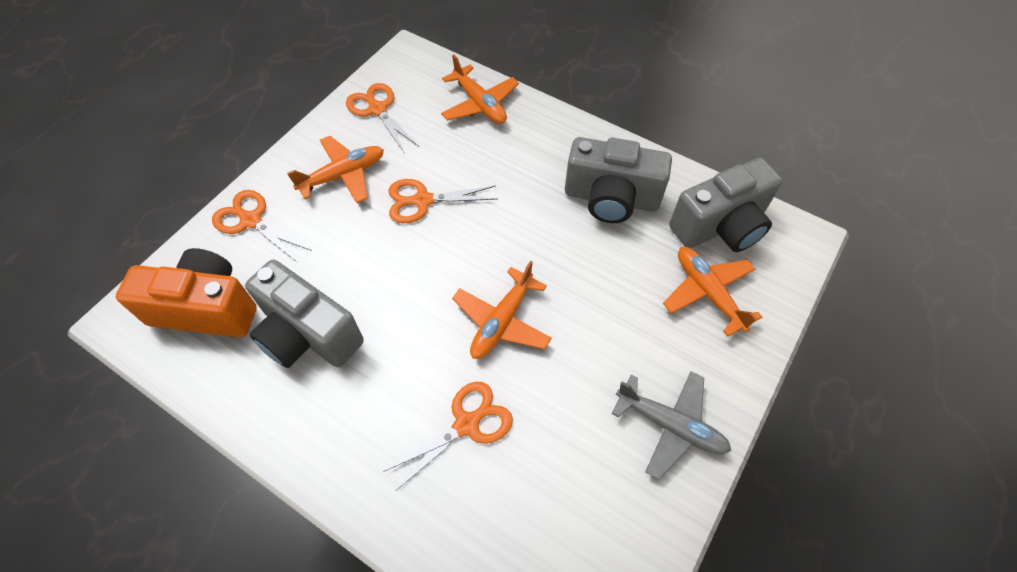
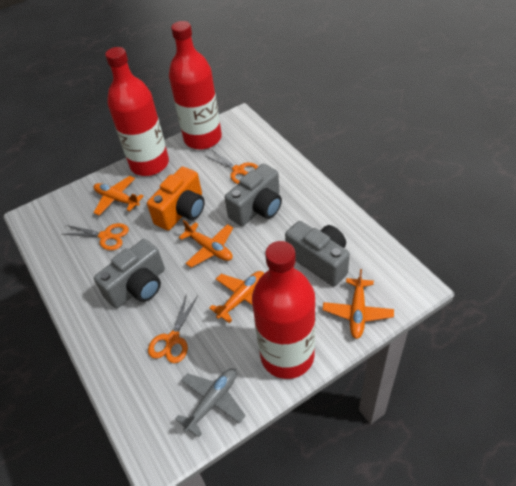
orange scissors: 4 -> 3
red bottle: 0 -> 3

